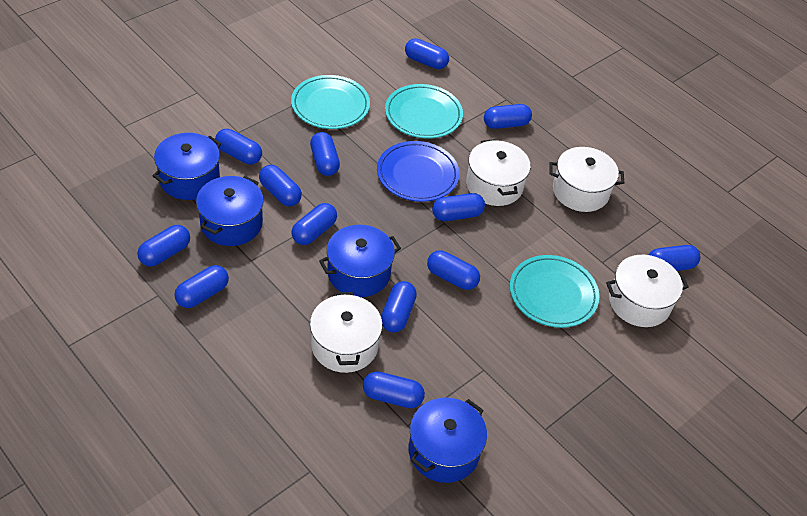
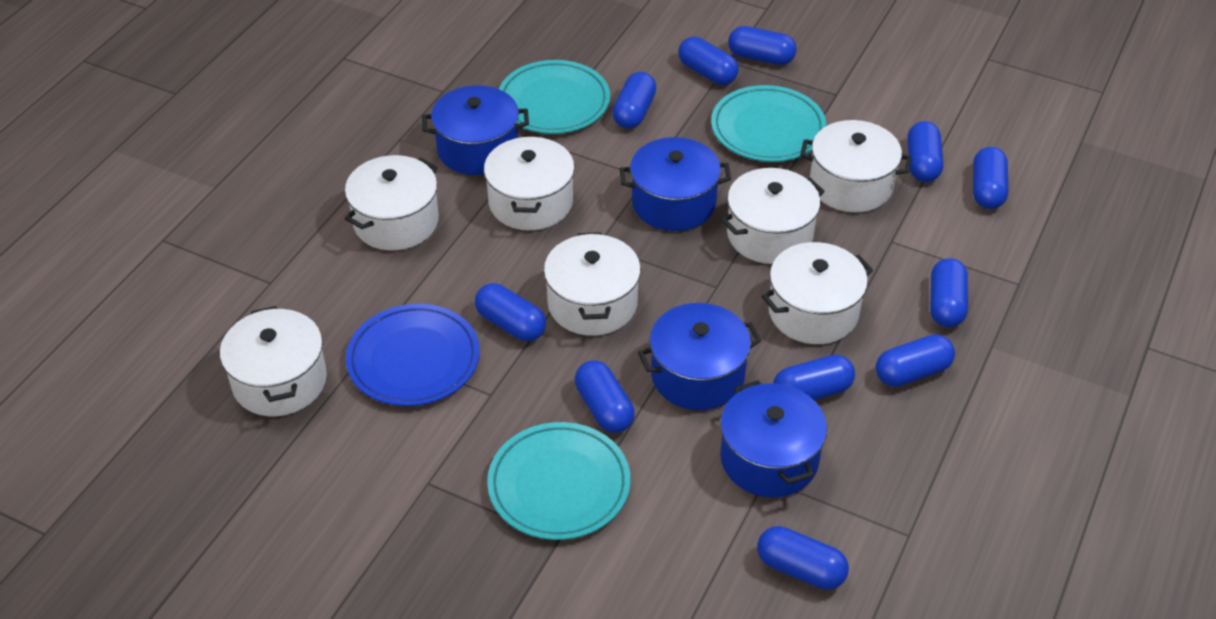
blue capsule: 13 -> 11
white pot: 4 -> 7

